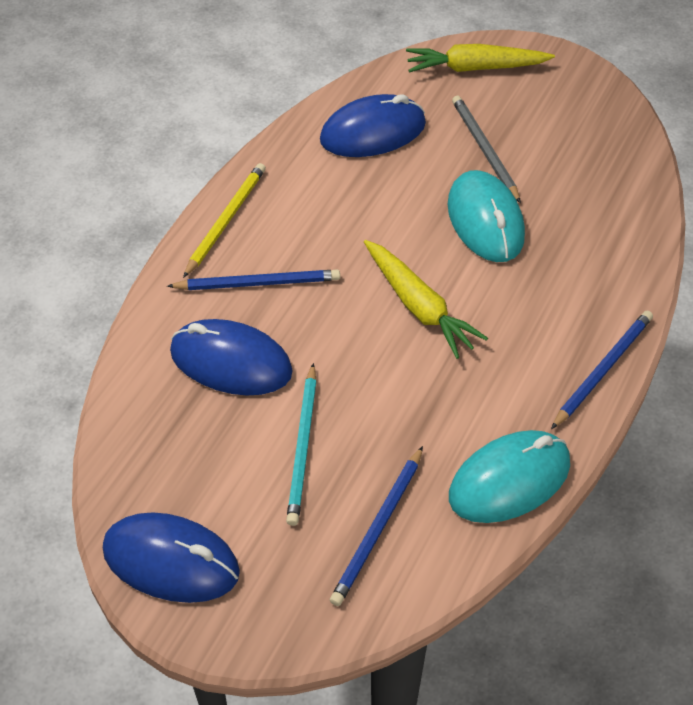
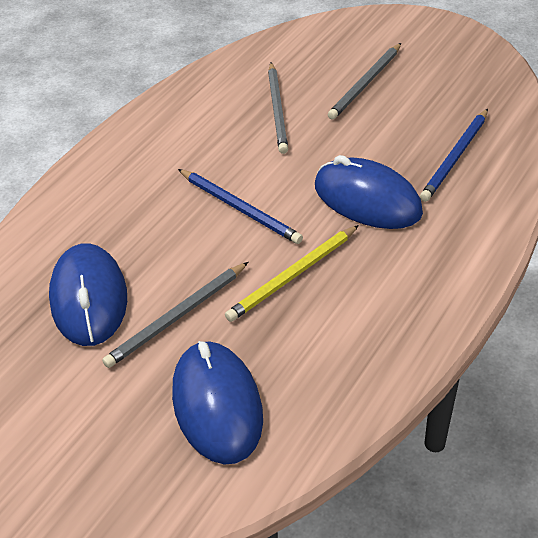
blue pencil: 3 -> 2
grey pencil: 1 -> 3
turquoise mouse: 2 -> 0
turquoise pencil: 1 -> 0
yellow carrot: 2 -> 0

